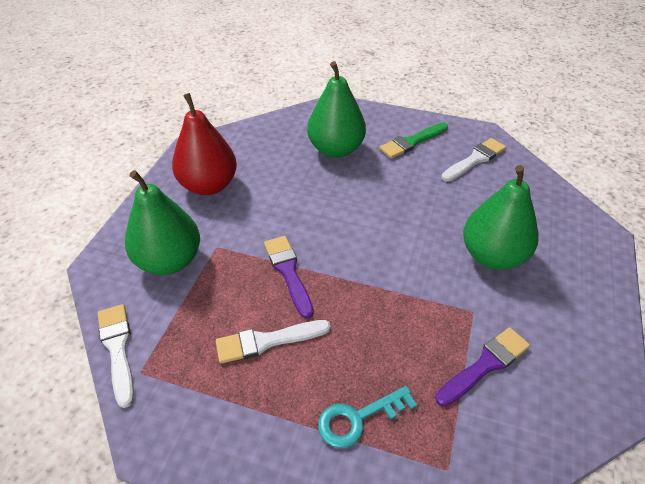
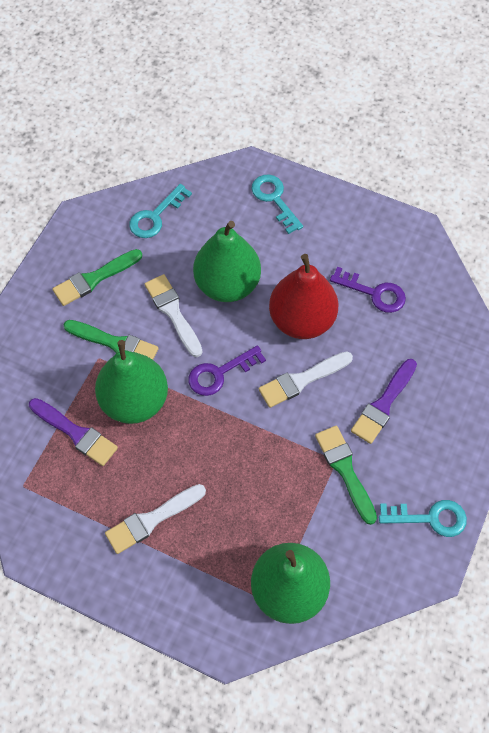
green brush: 1 -> 3
purple key: 0 -> 2
turquoise key: 1 -> 3

